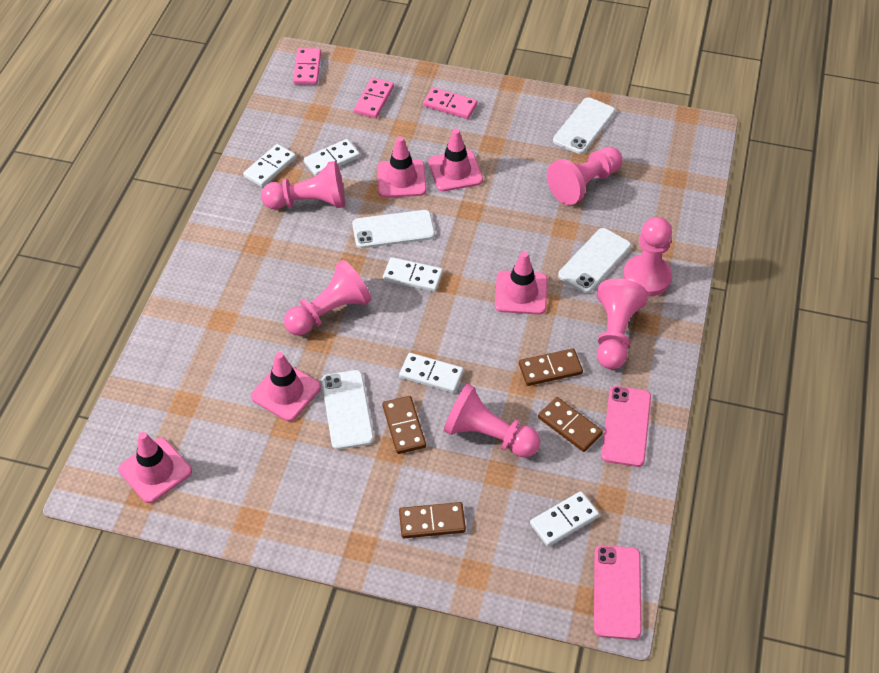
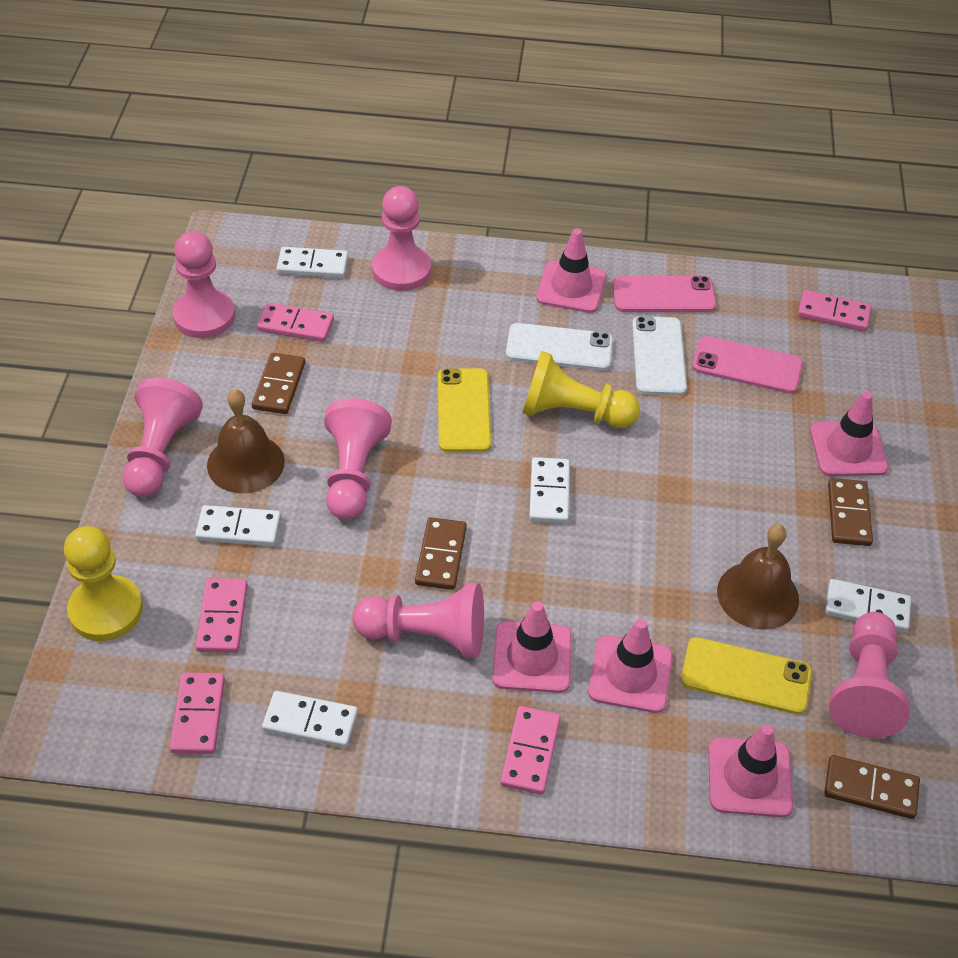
brown bell: 0 -> 2
pink domino: 3 -> 5
white phone: 4 -> 2
yellow pawn: 0 -> 2
yellow phone: 0 -> 2

